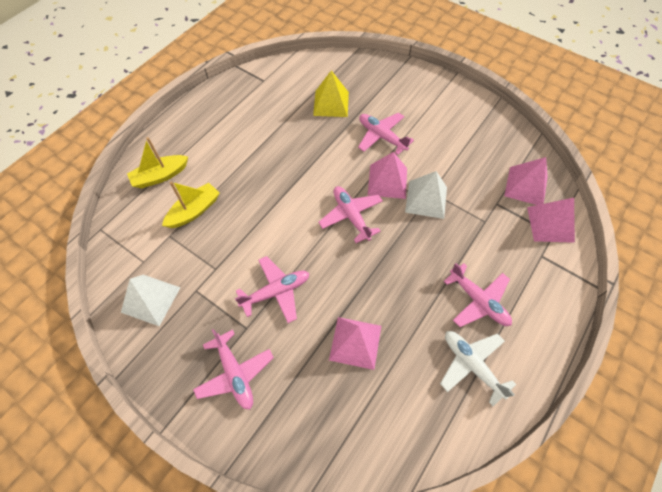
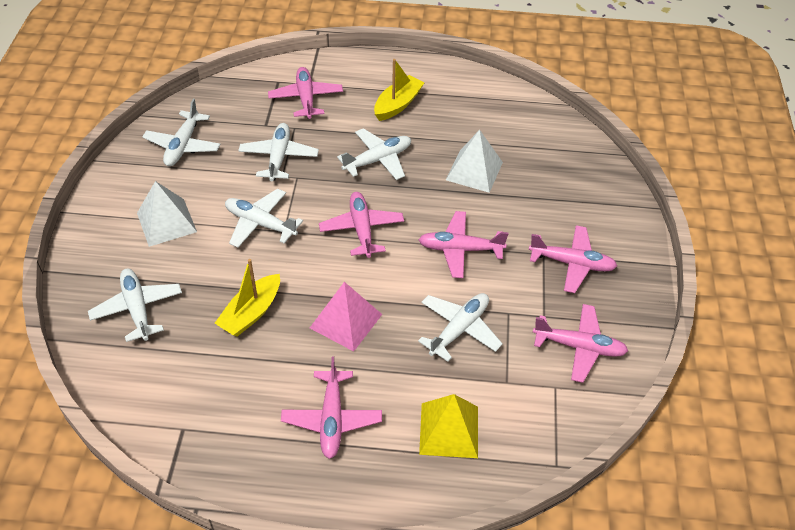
pink plane: 5 -> 6
pink pyramid: 4 -> 1
white plane: 1 -> 6

